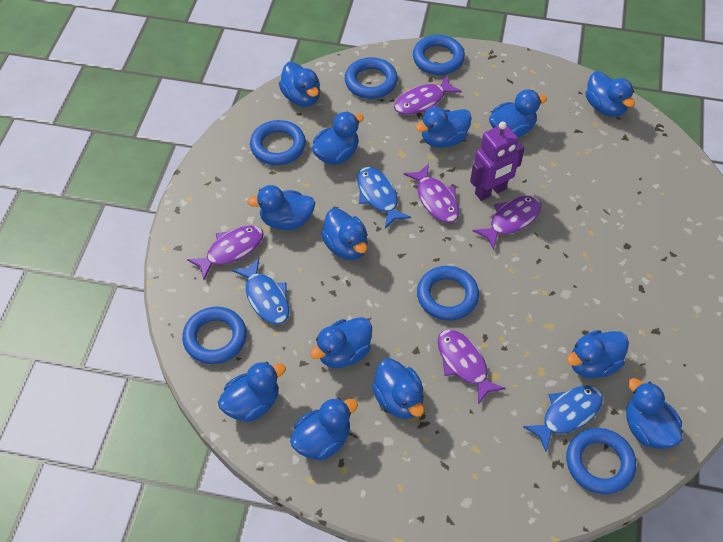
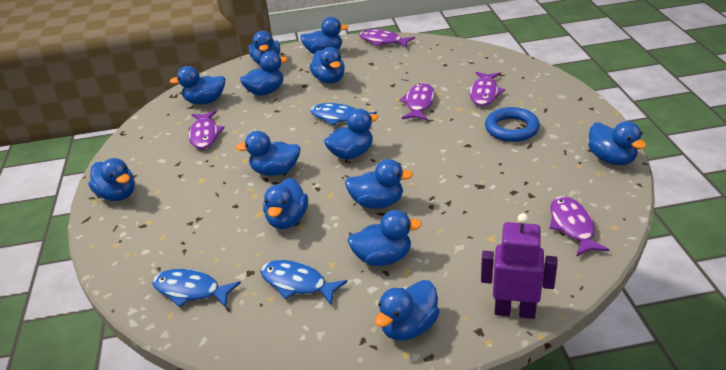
blue ring: 6 -> 1

